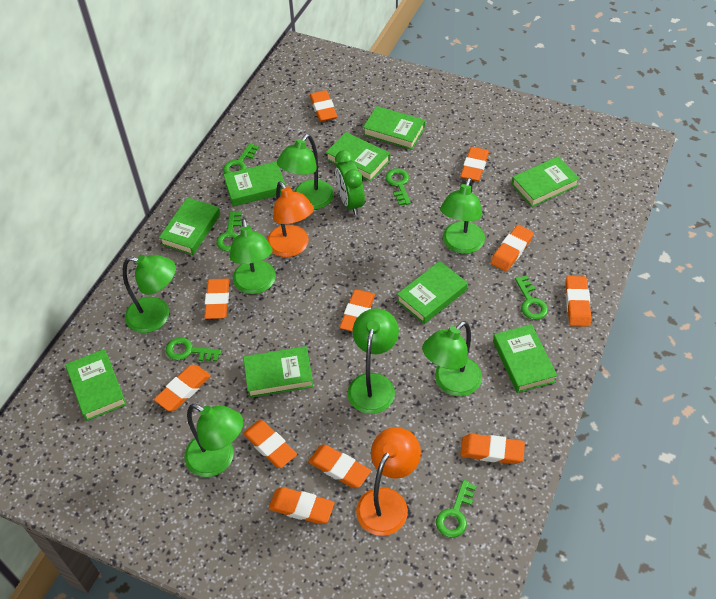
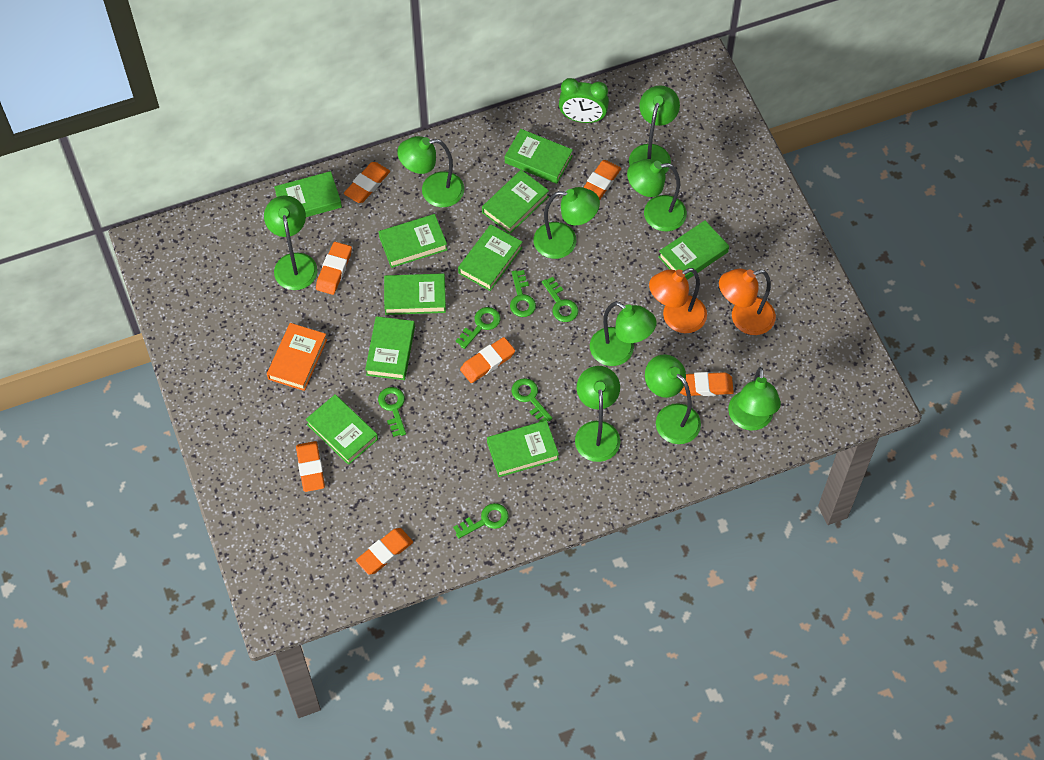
green book: 9 -> 10
green lamp: 7 -> 9
orange book: 0 -> 1
orange eraser: 11 -> 7

